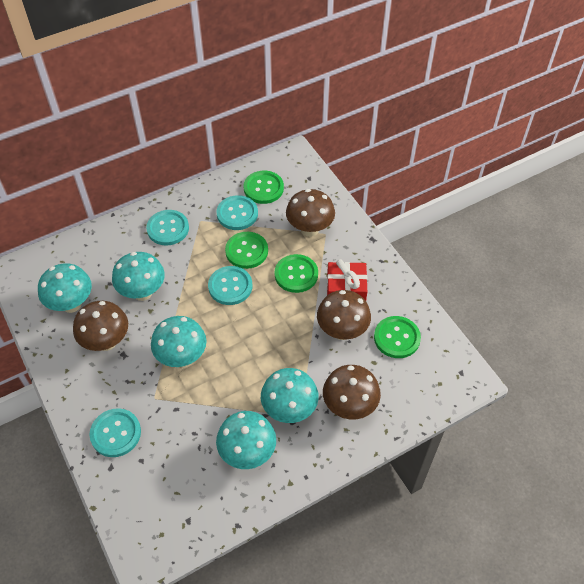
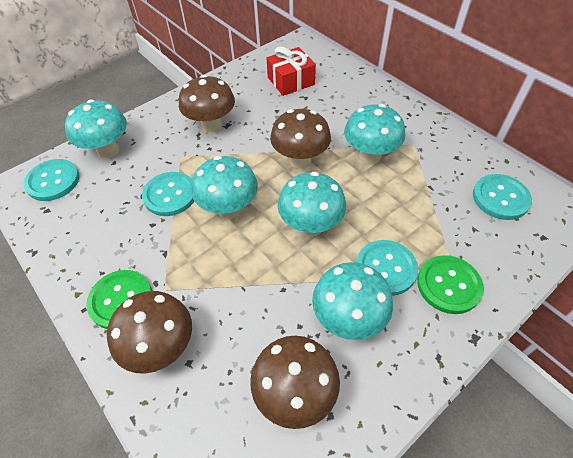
green button: 4 -> 2

